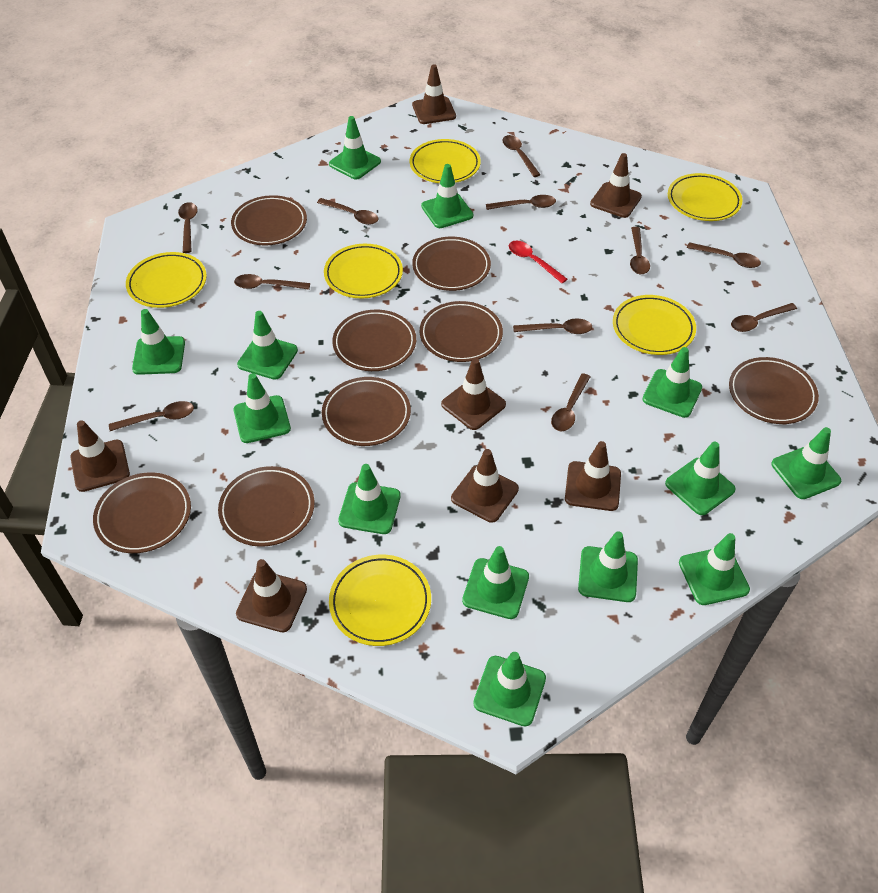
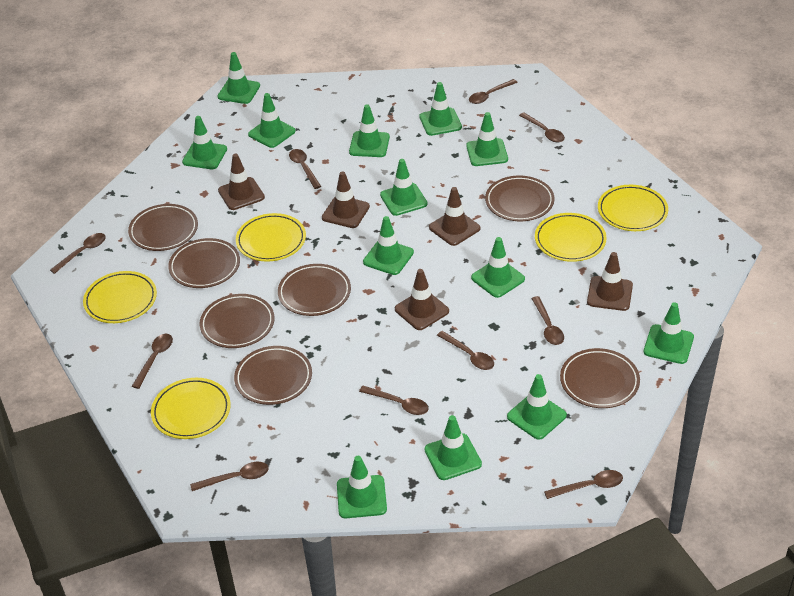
brown plate: 8 -> 7
brown spoon: 11 -> 10
brown traffic cone: 7 -> 5
red spoon: 1 -> 0
yellow plate: 6 -> 5

